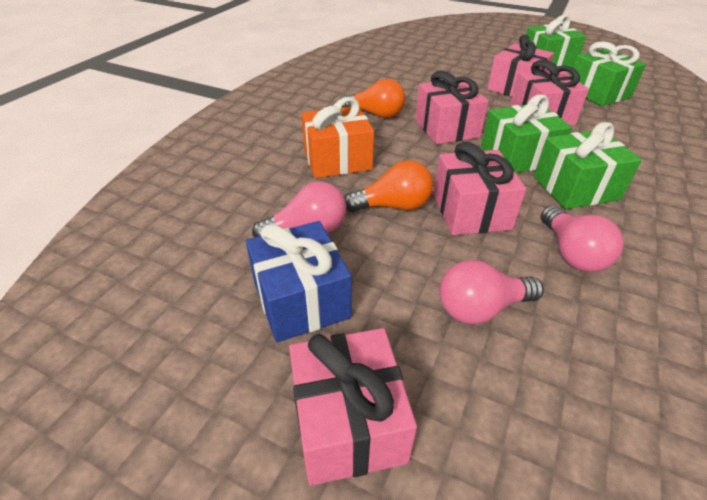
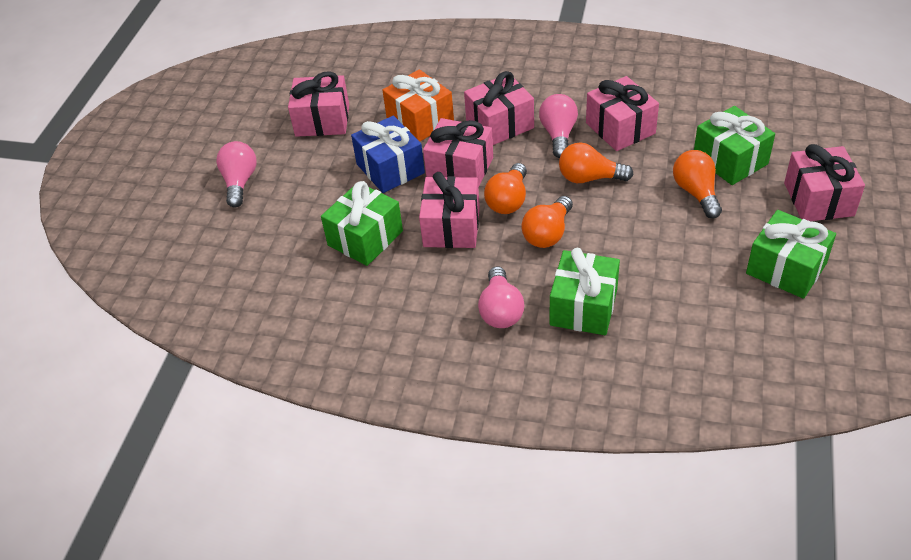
orange light bulb: 2 -> 4
pink gift: 5 -> 6

